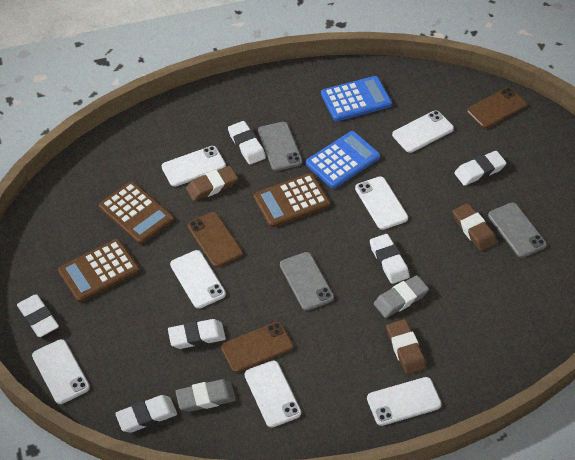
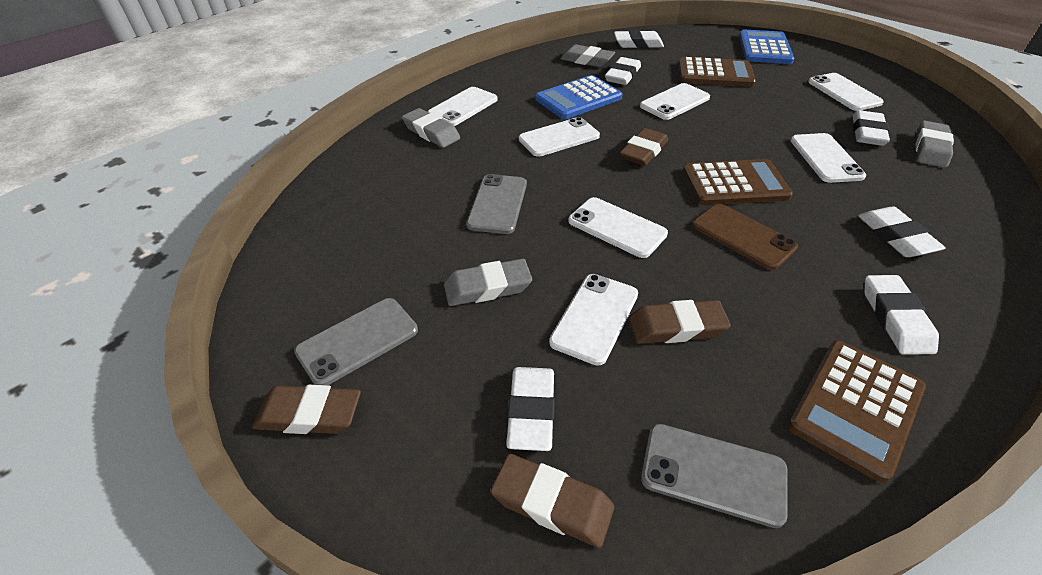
brown eraser: 3 -> 4
brown phone: 3 -> 1
grey eraser: 2 -> 4

